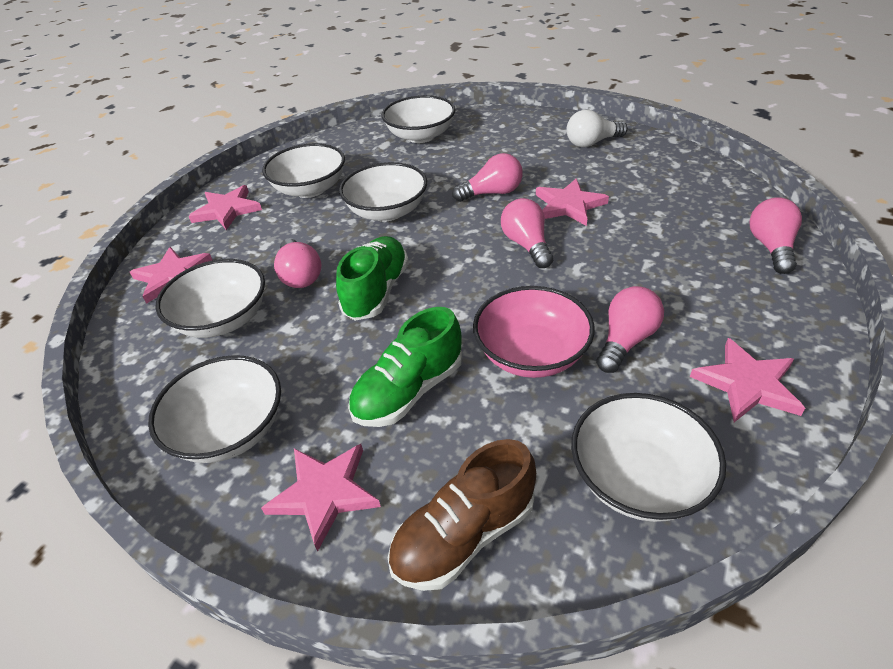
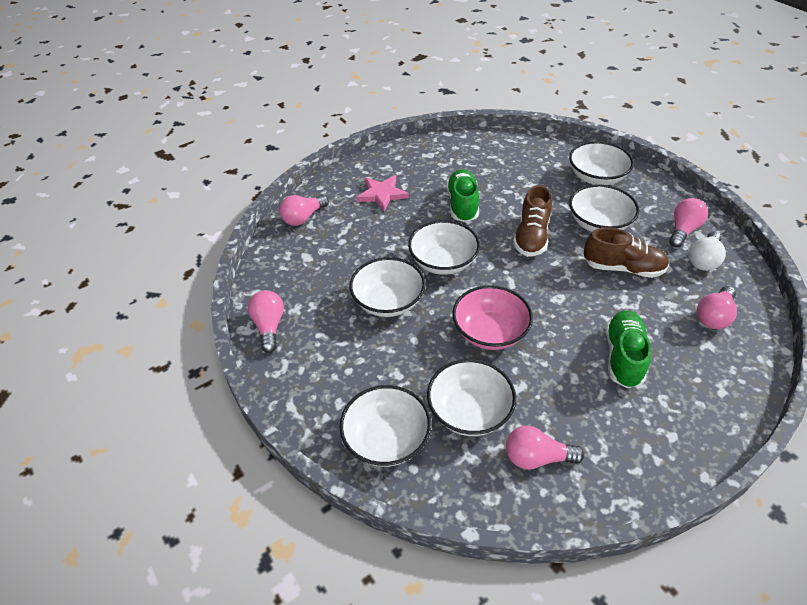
brown shoe: 1 -> 2
pink star: 5 -> 1

